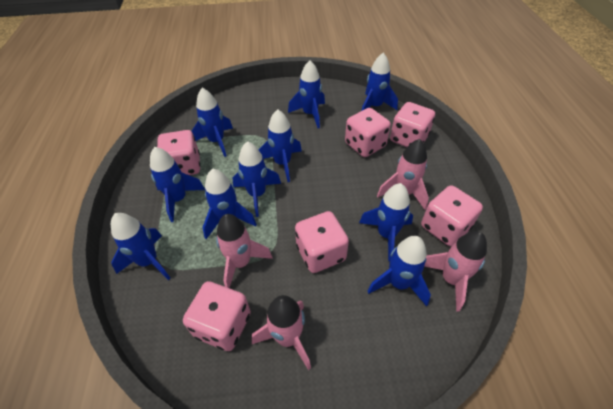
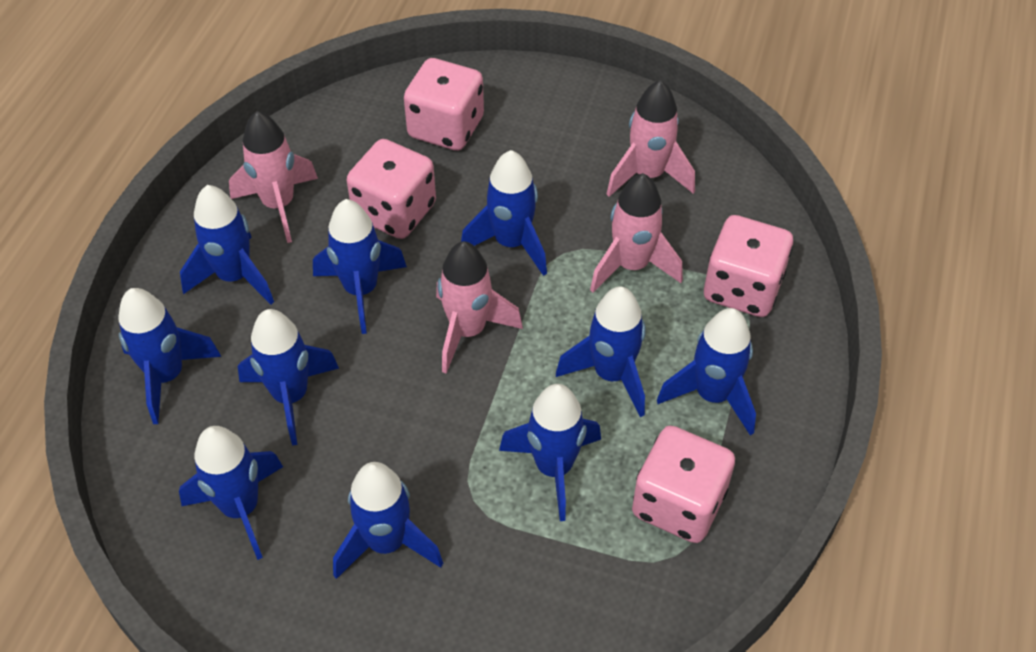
pink dice: 6 -> 4

